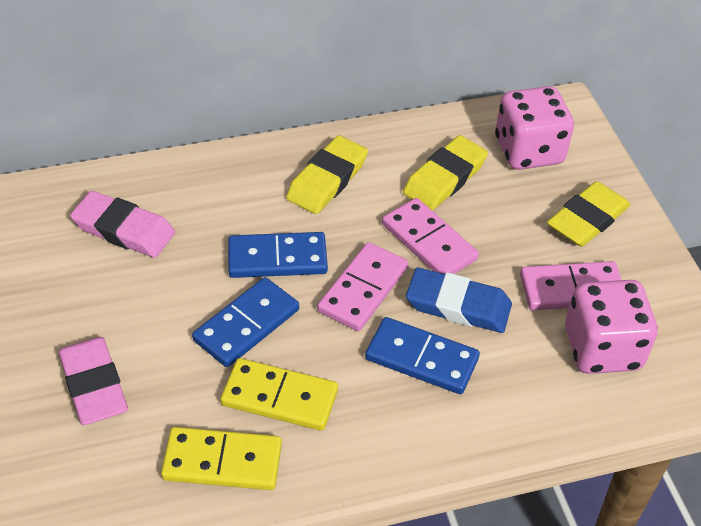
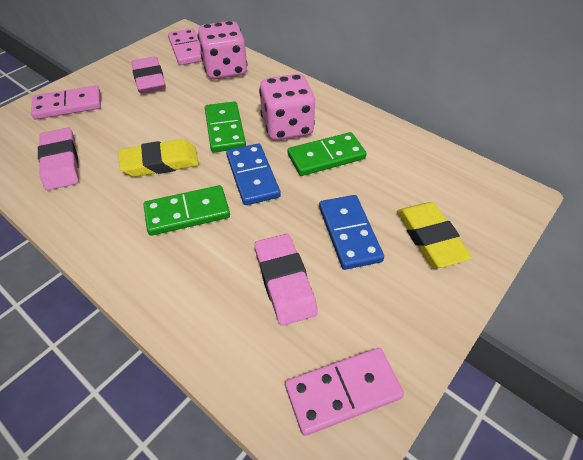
blue domino: 3 -> 2
blue eraser: 1 -> 0
green domino: 0 -> 3
pink eraser: 2 -> 3
yellow domino: 2 -> 0
yellow eraser: 3 -> 2

